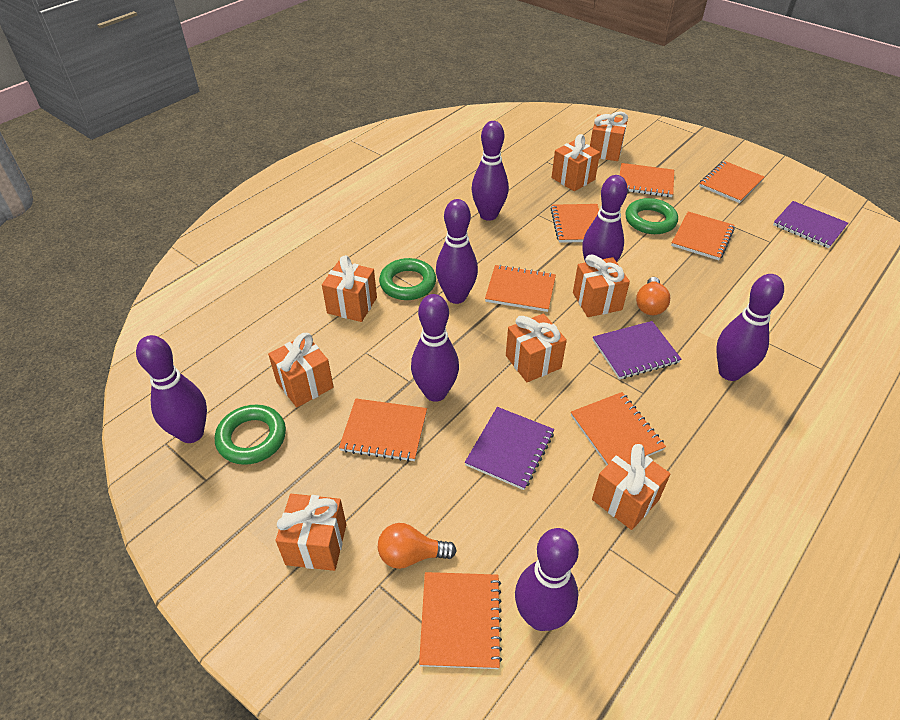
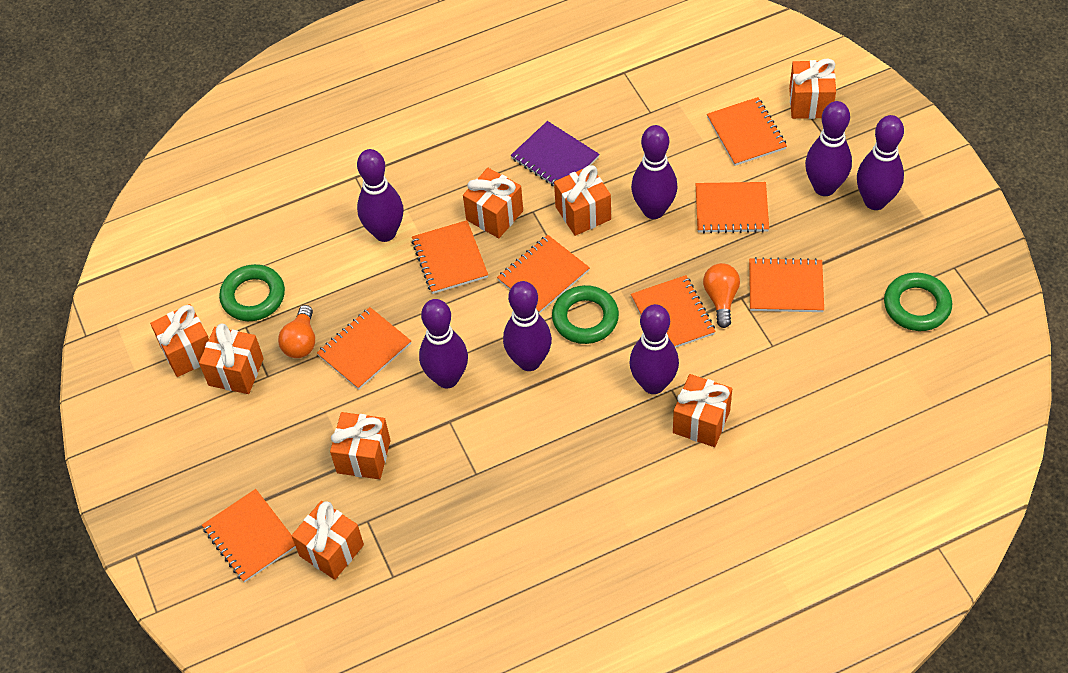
purple notebook: 3 -> 1

